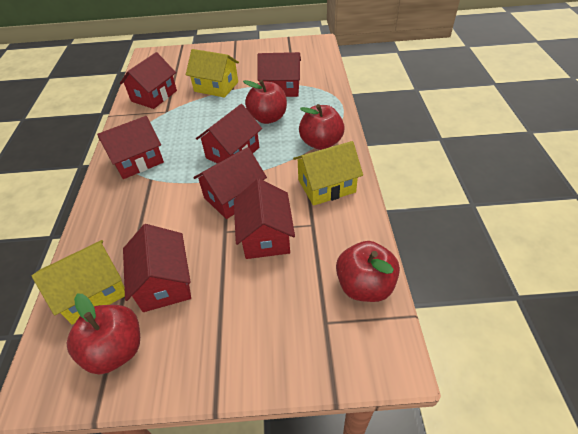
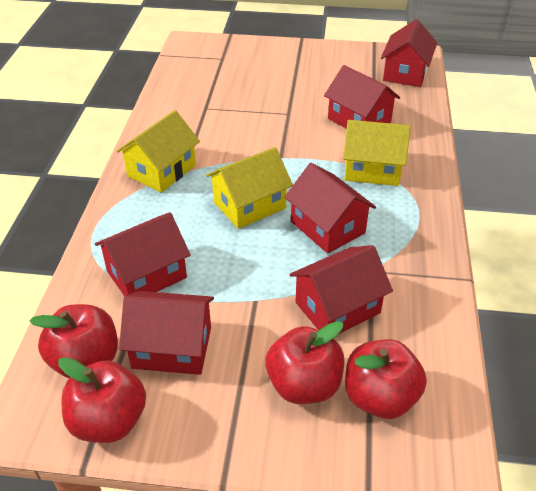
red house: 7 -> 6

